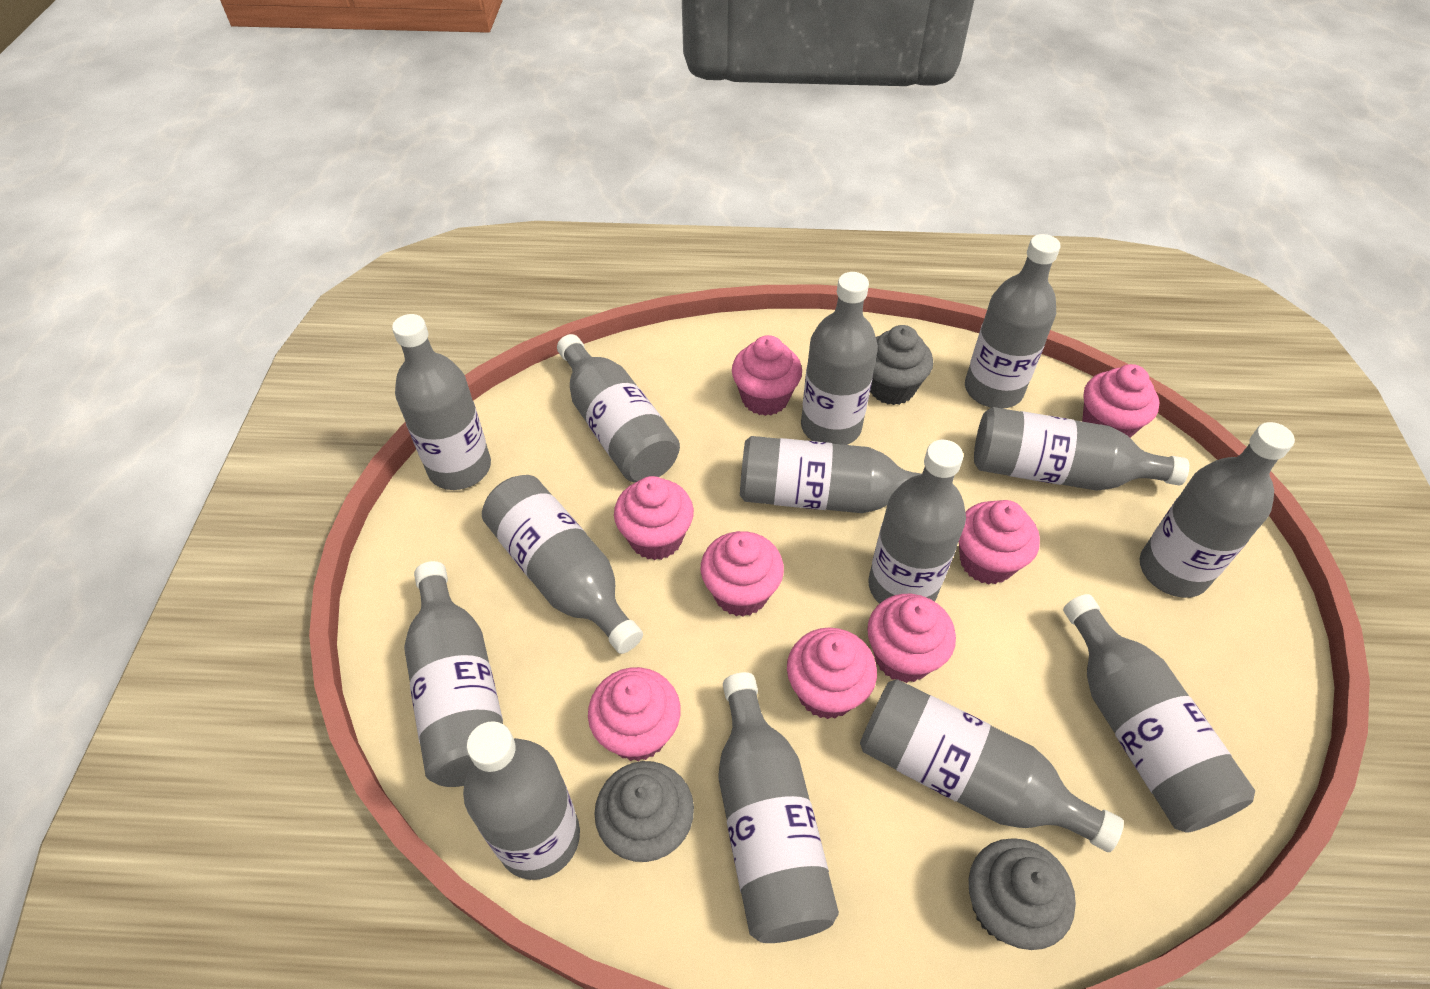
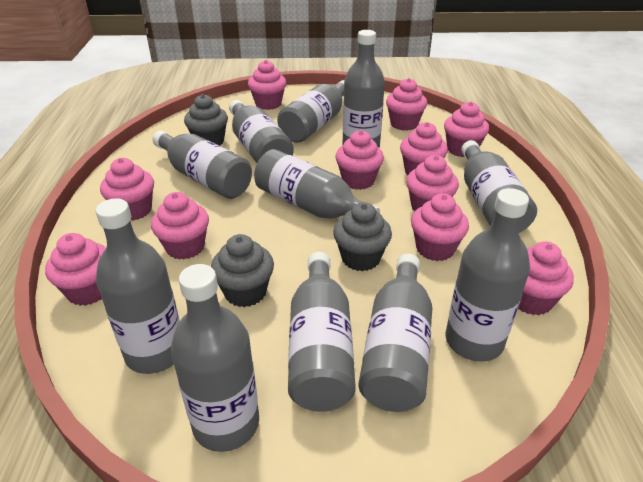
grey bottle: 14 -> 11
pink cupcake: 8 -> 11

